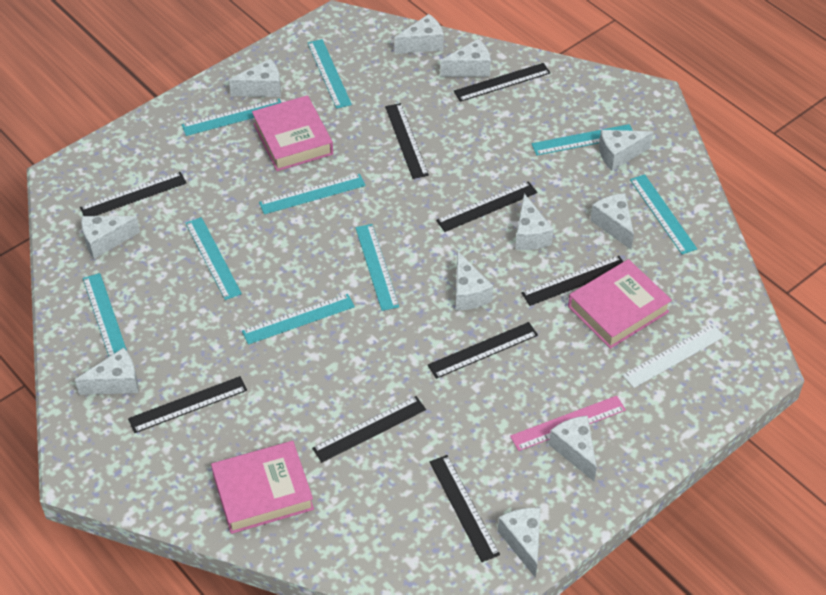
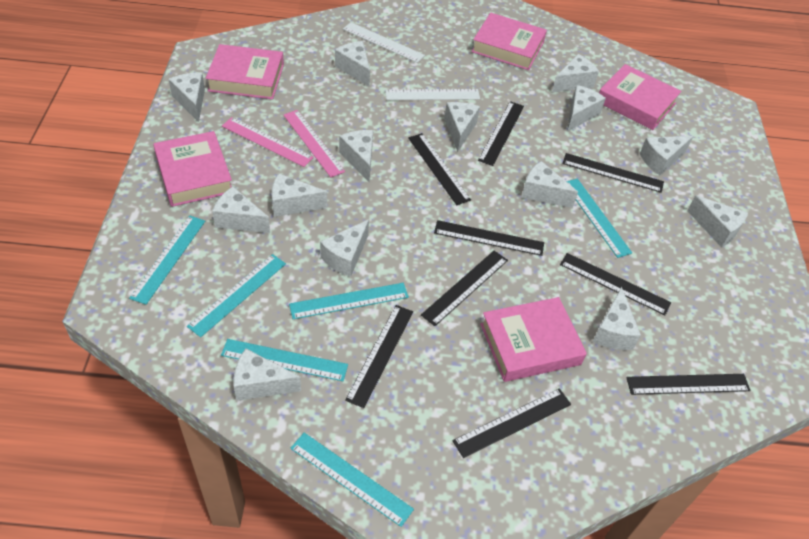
pink book: 3 -> 5
pink ruler: 1 -> 2
turquoise ruler: 9 -> 6
white cheese: 11 -> 14
white ruler: 1 -> 2

